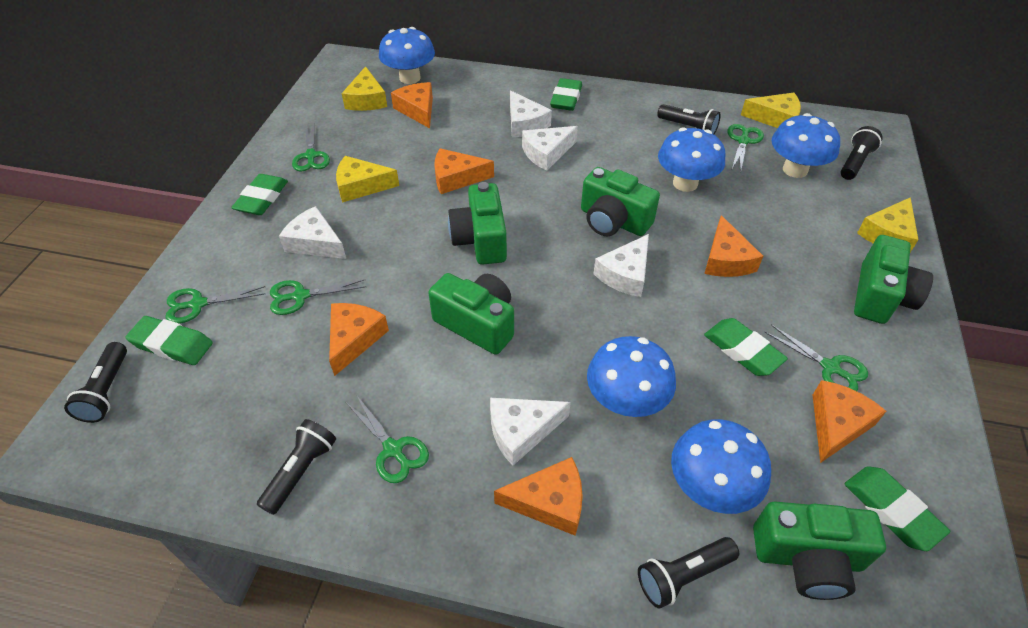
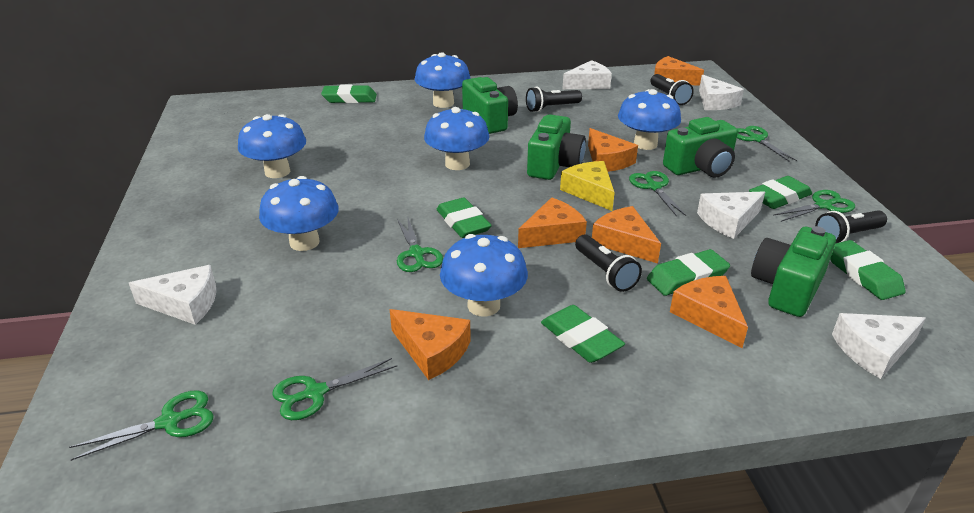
black flashlight: 5 -> 4
blue mushroom: 5 -> 6
green camera: 5 -> 4
green eraser: 5 -> 6
yellow cheese: 4 -> 1

